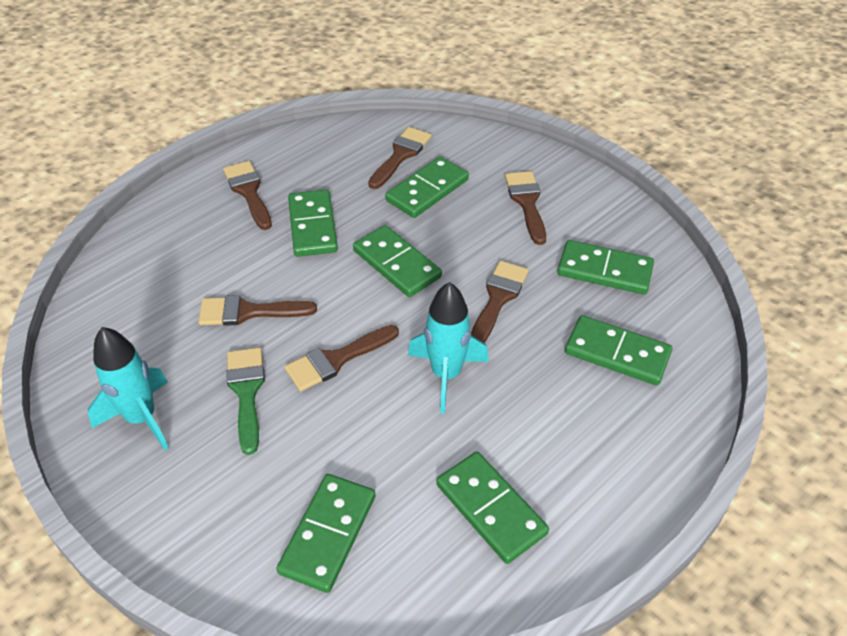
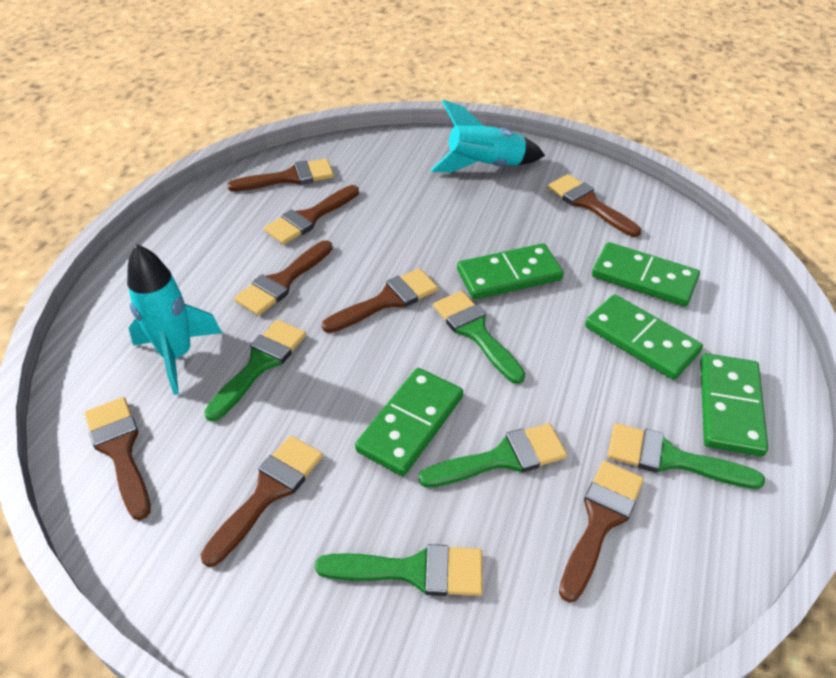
brown brush: 6 -> 8
green brush: 1 -> 5
green domino: 7 -> 5

